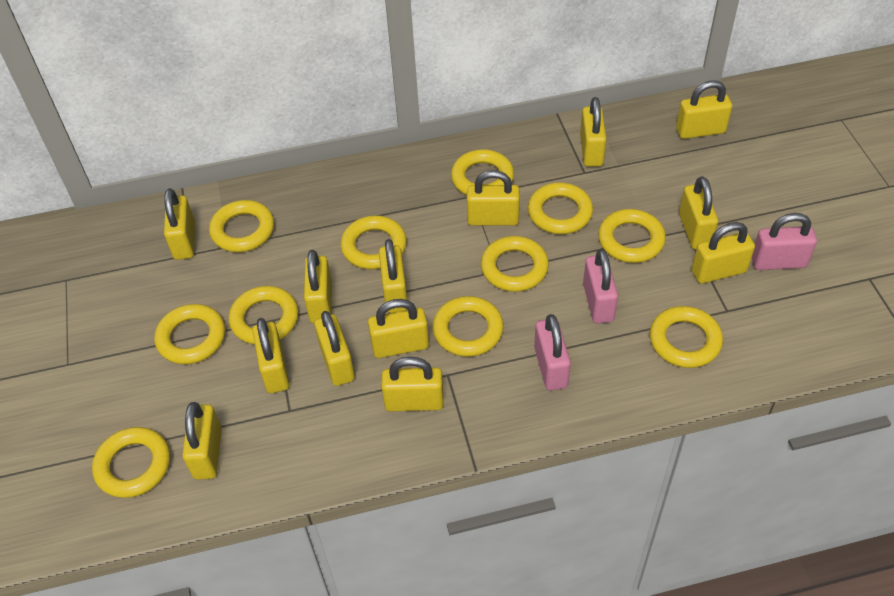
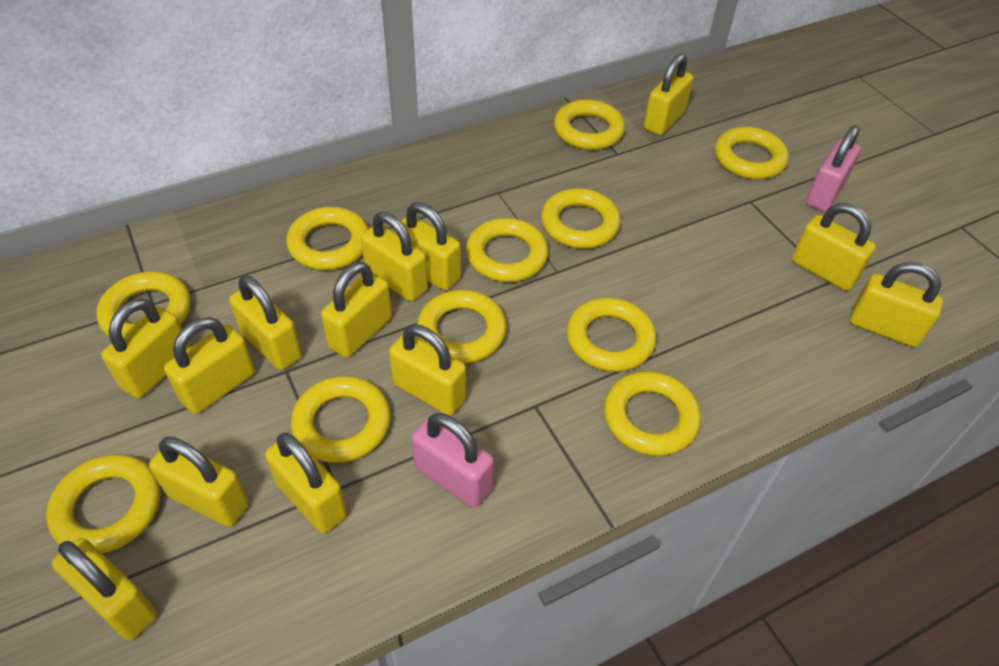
pink padlock: 3 -> 2

